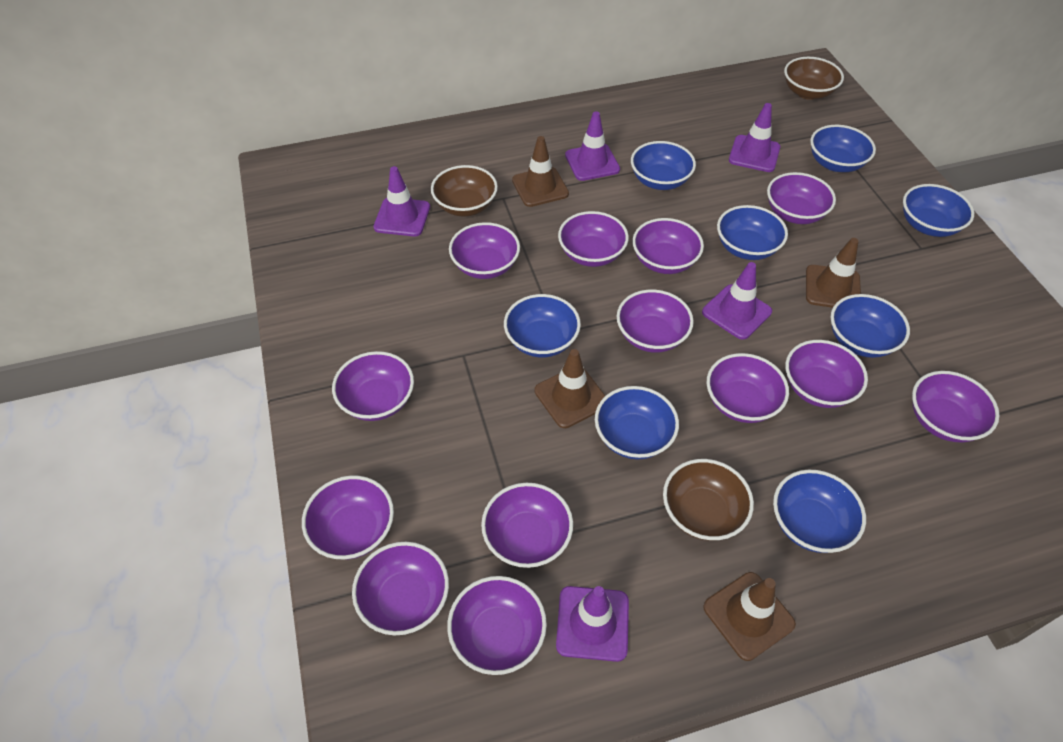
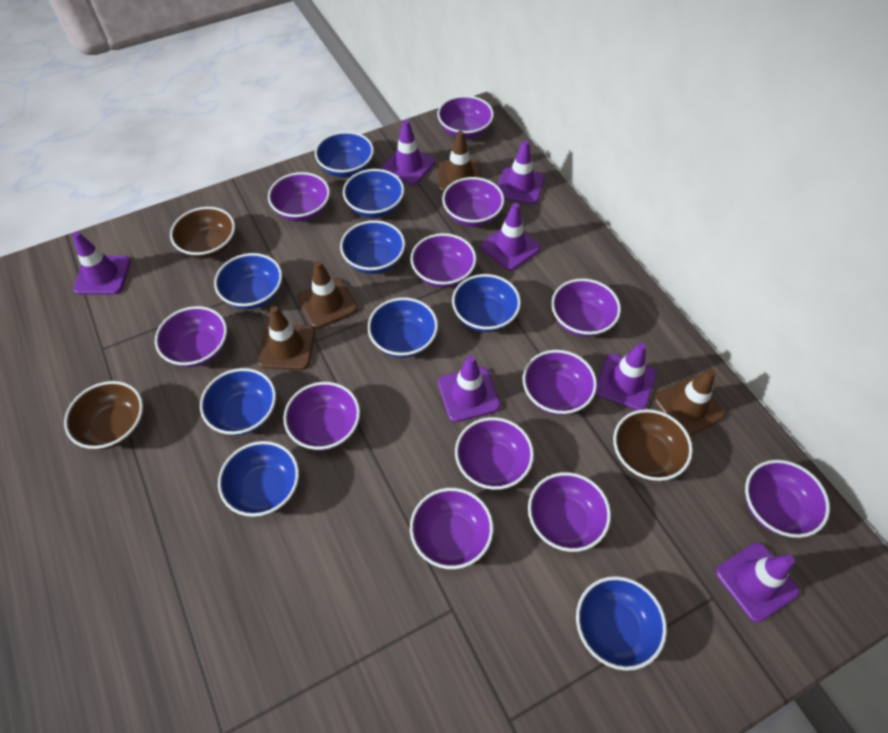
blue bowl: 8 -> 9
purple bowl: 13 -> 12
purple traffic cone: 5 -> 7

